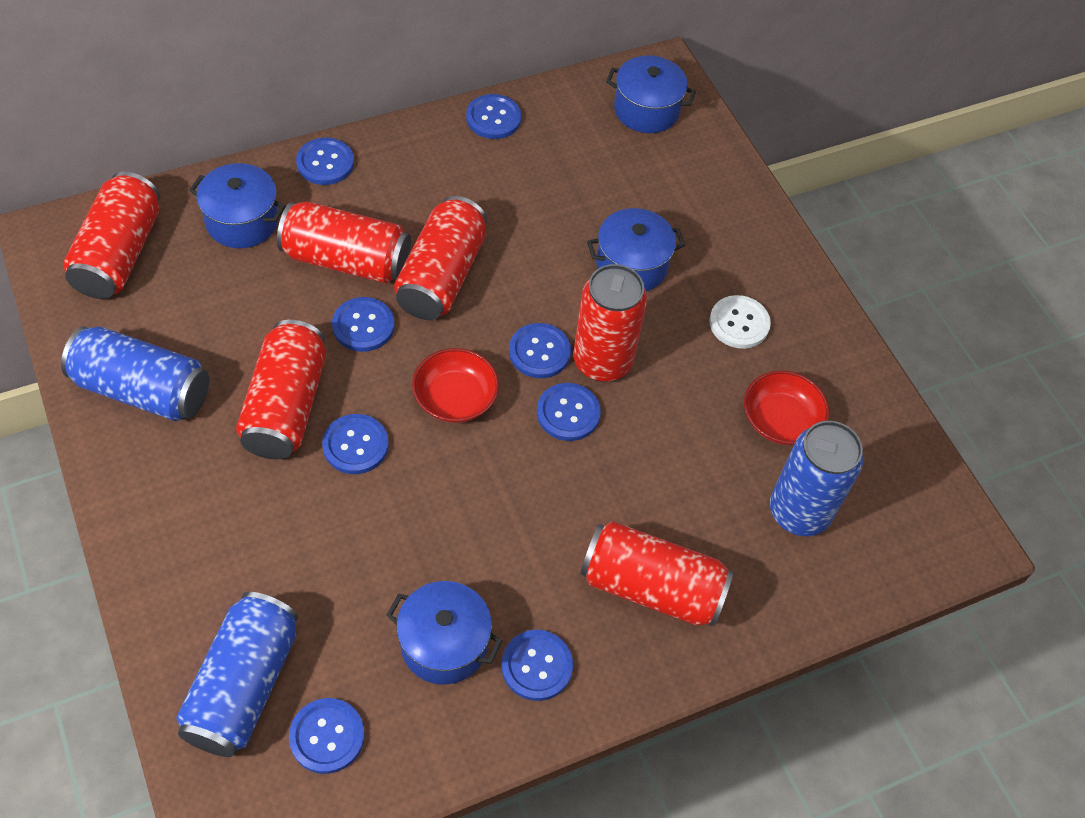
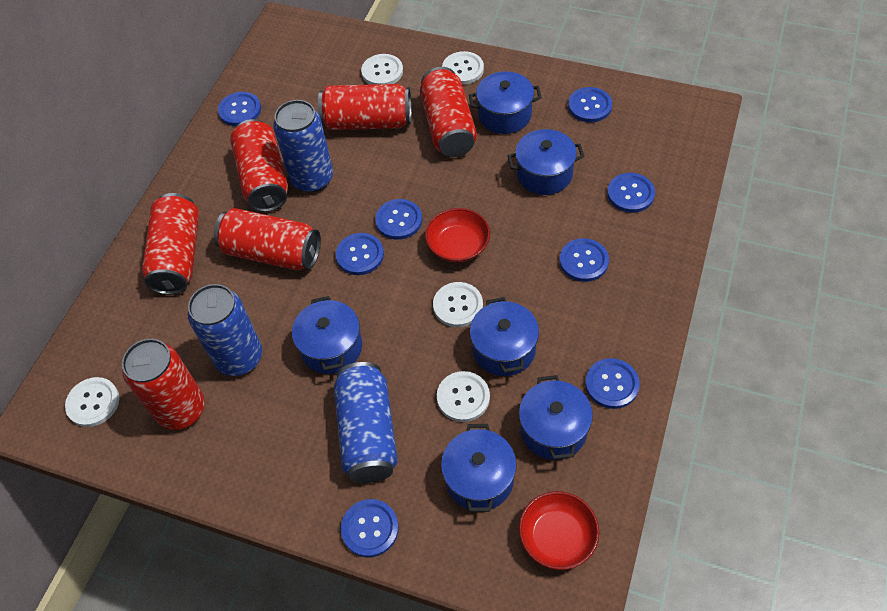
blue pot: 4 -> 6
white button: 1 -> 5

